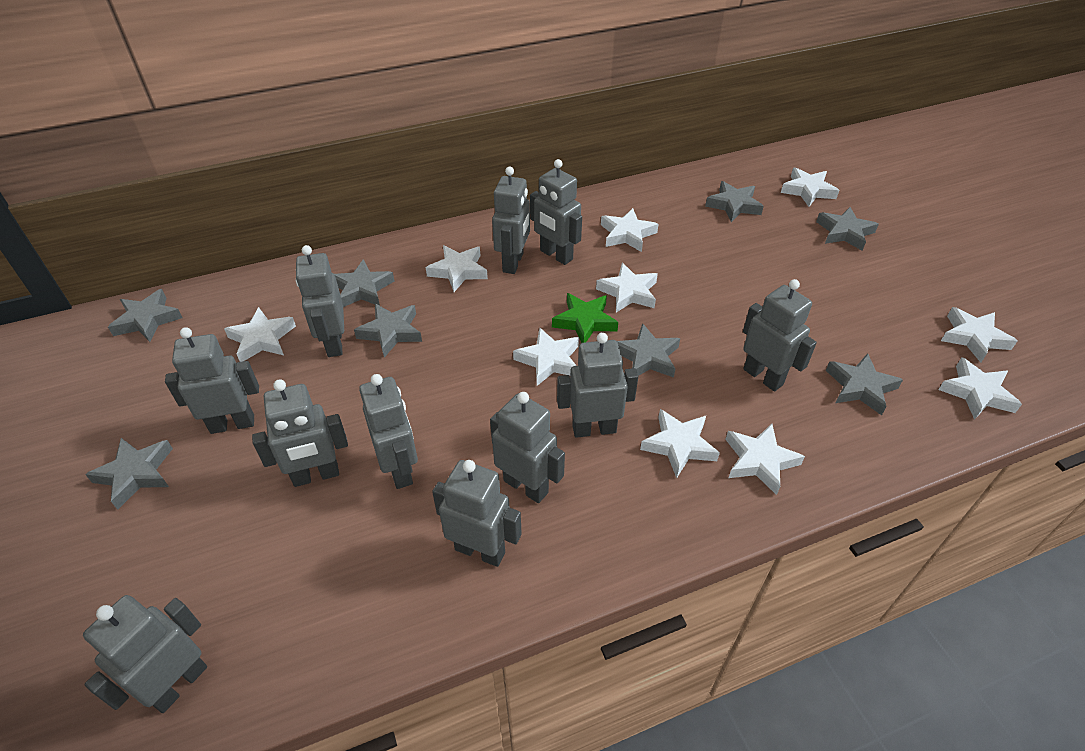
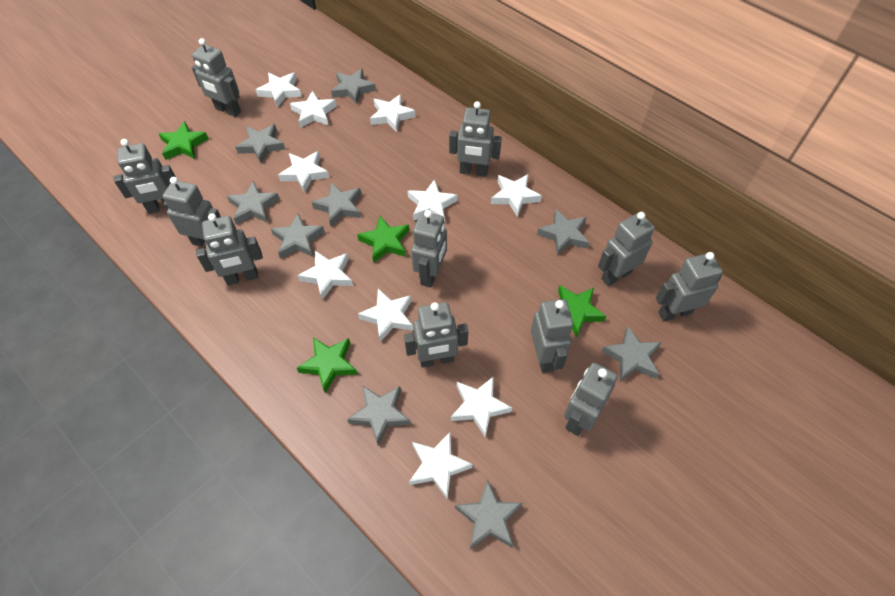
green star: 1 -> 4
grey star: 8 -> 9

